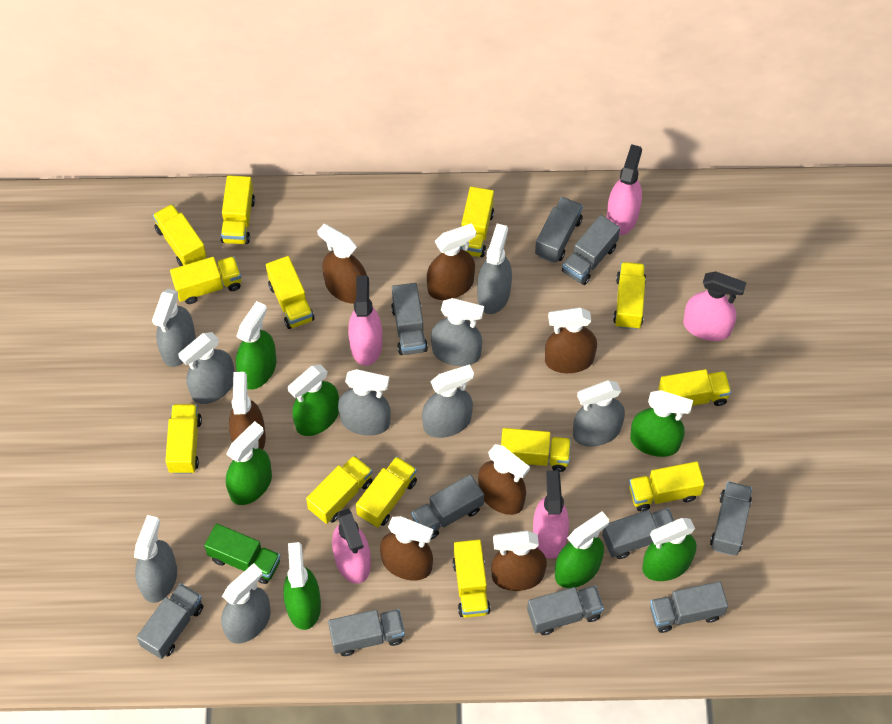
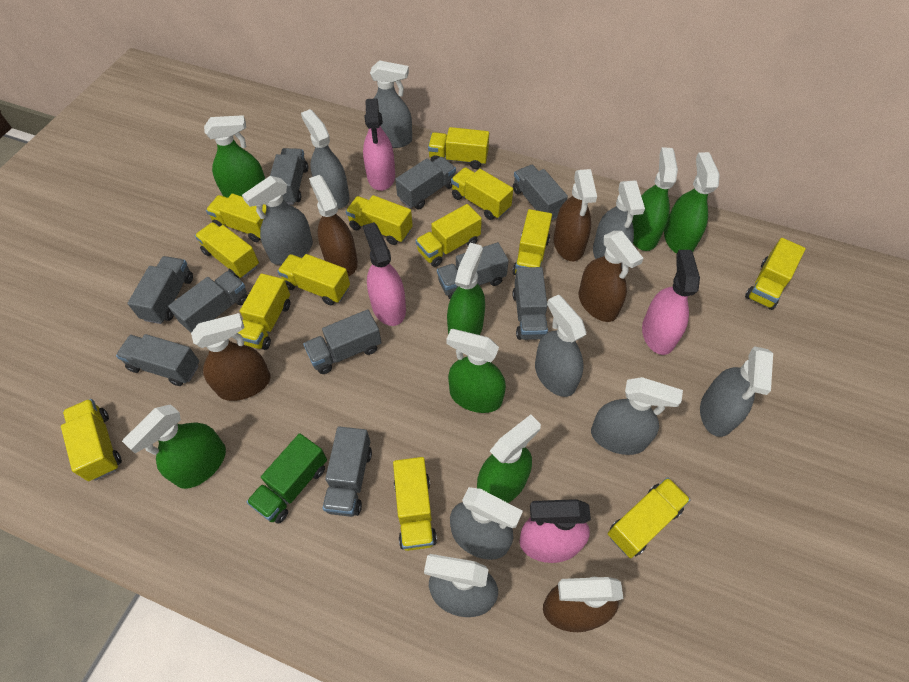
brown spray bottle: 7 -> 5
pink spray bottle: 5 -> 4

